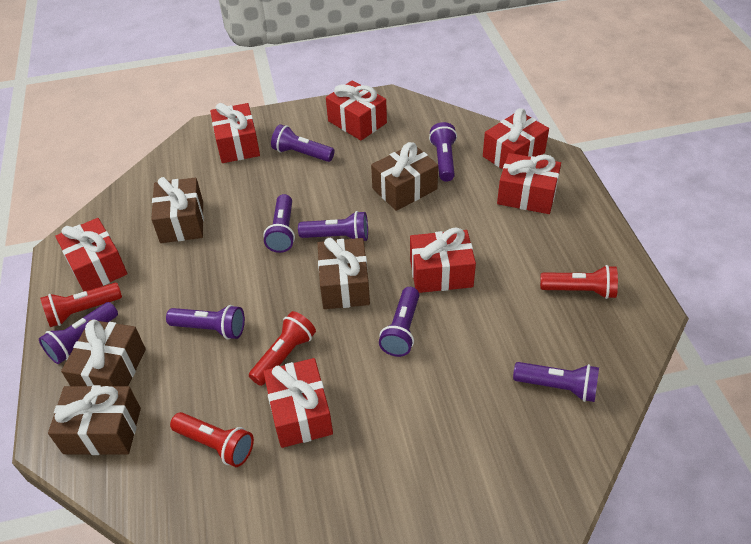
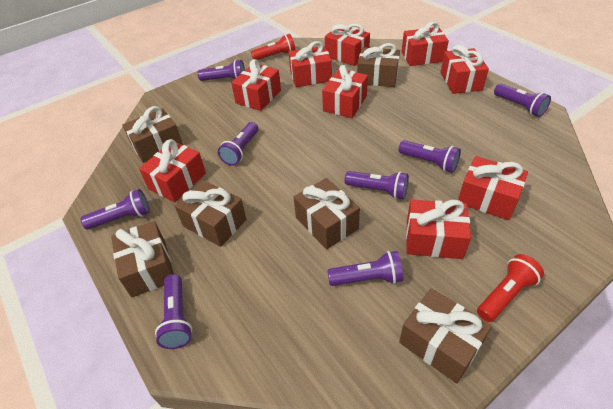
brown gift: 5 -> 6
red flashlight: 4 -> 2
red gift: 7 -> 9

